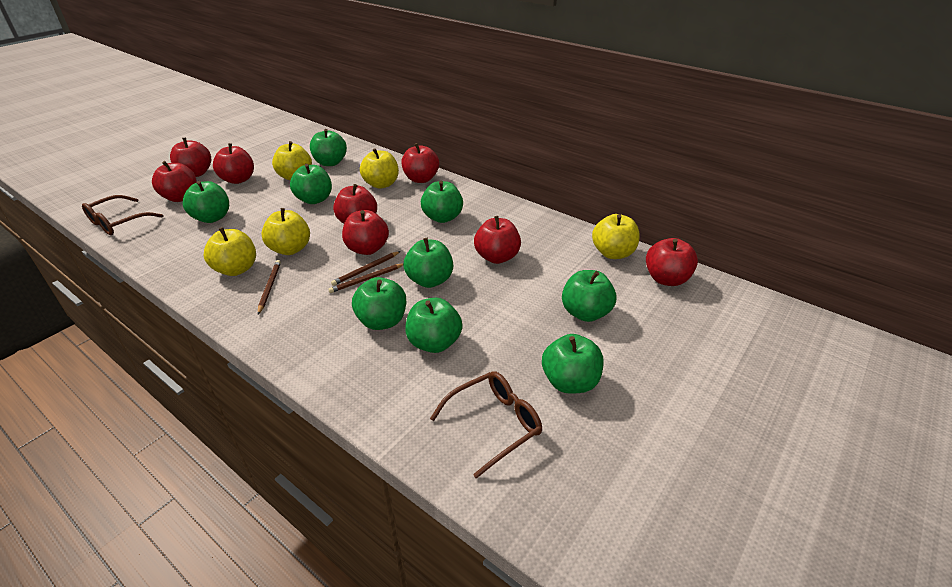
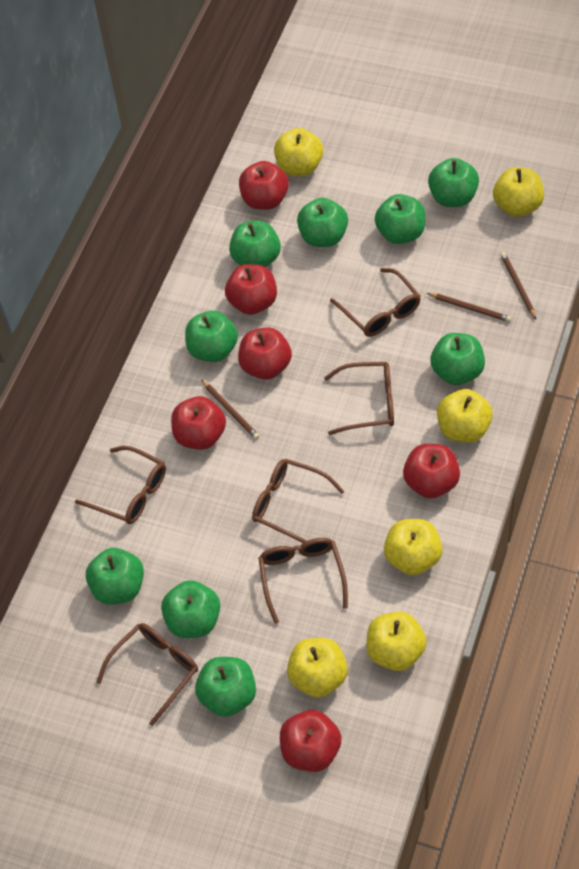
brown glasses: 2 -> 6
red apple: 8 -> 6
yellow apple: 5 -> 6

